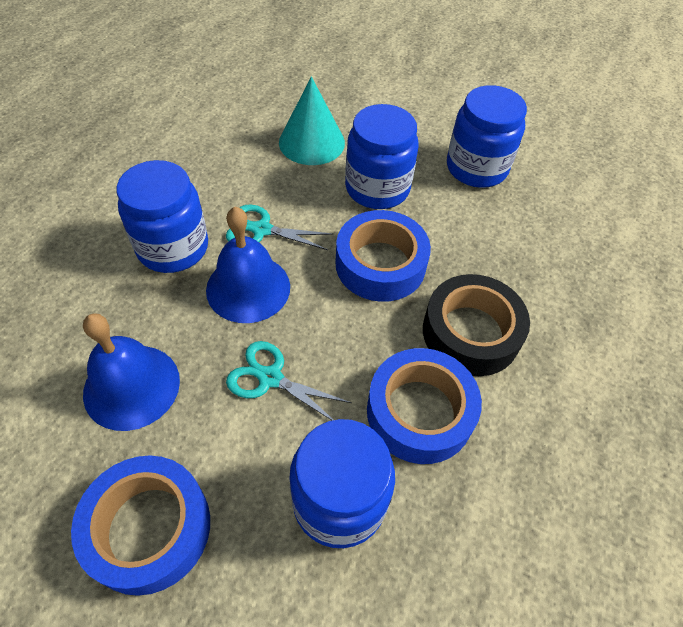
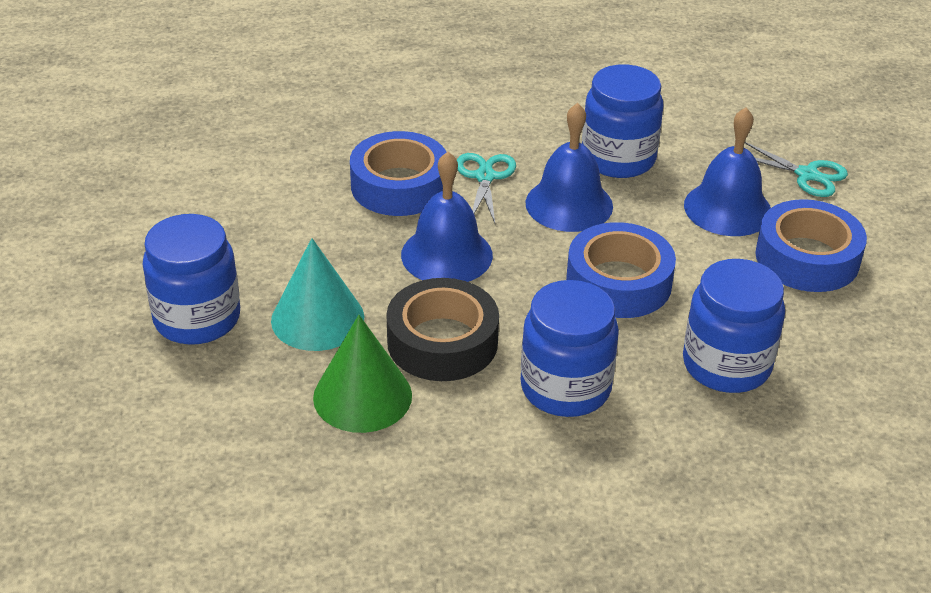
blue bell: 2 -> 3
green cone: 0 -> 1

